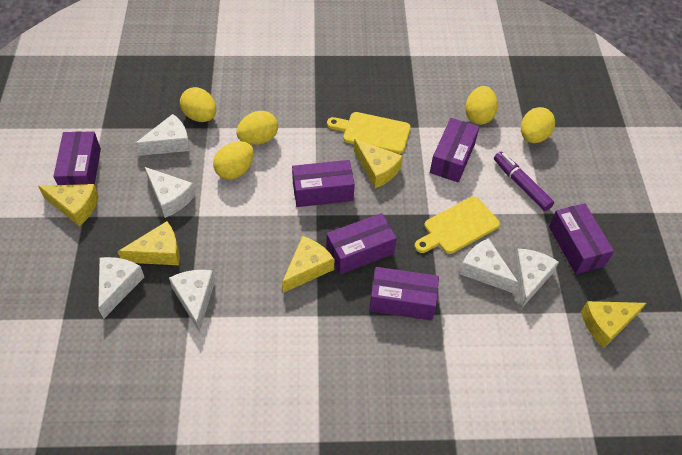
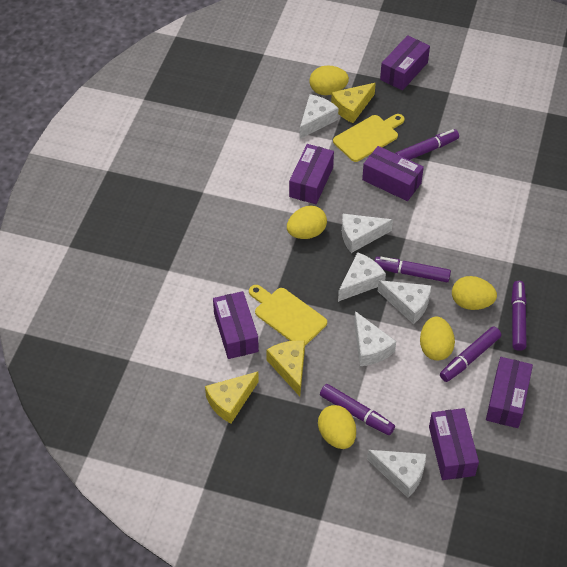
purple marker: 1 -> 5
yellow cheese: 5 -> 3

